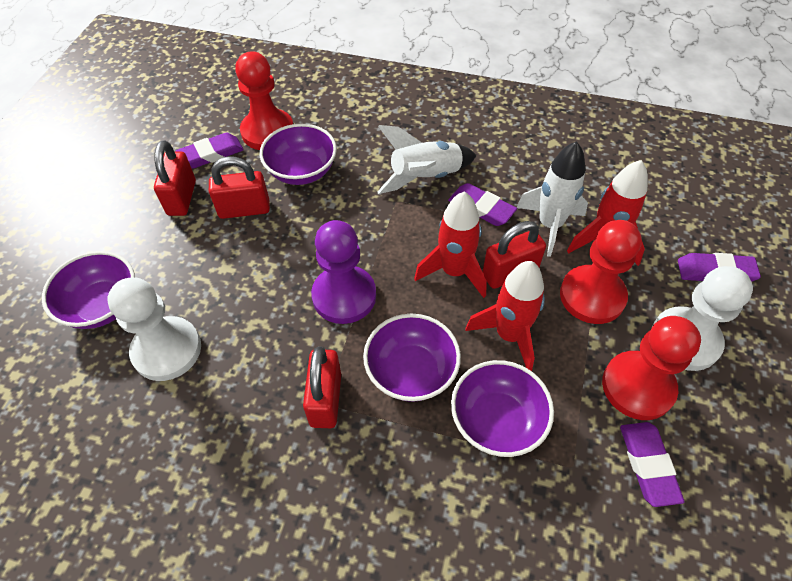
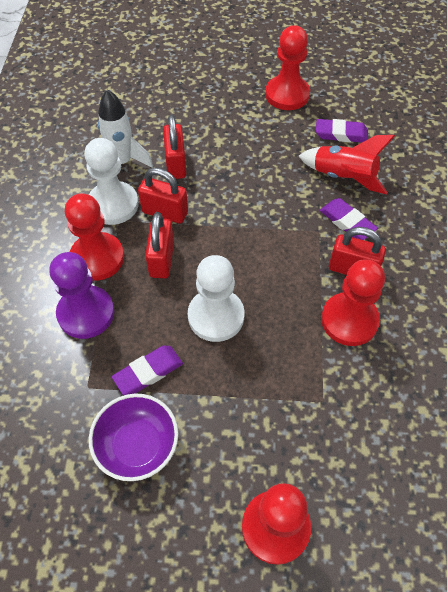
purple bowl: 4 -> 1
purple eraser: 4 -> 3
red pawn: 3 -> 4
red rocket: 3 -> 1
white rocket: 2 -> 1

